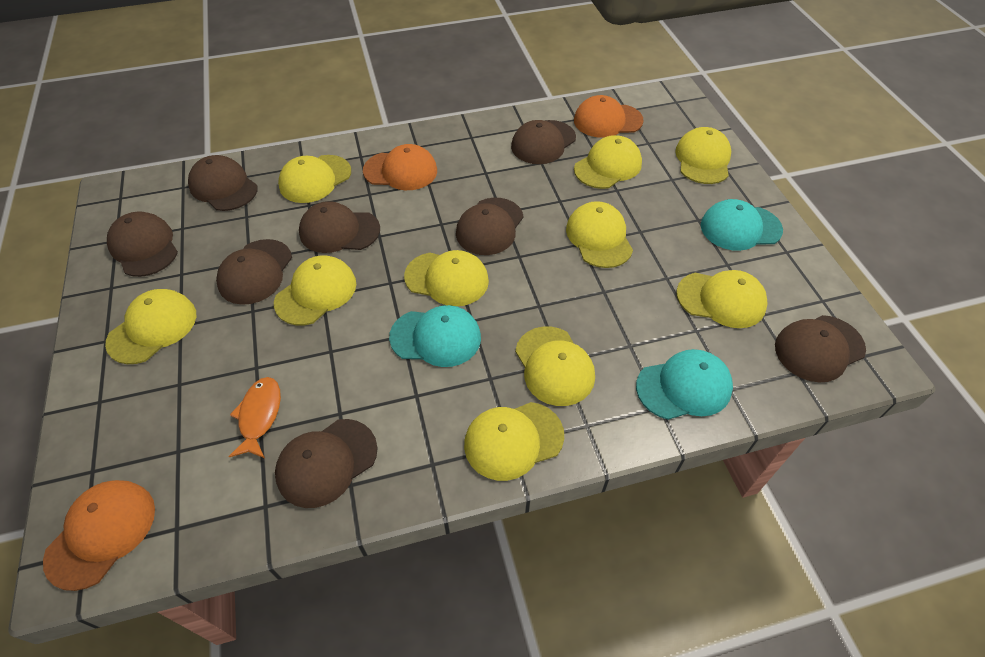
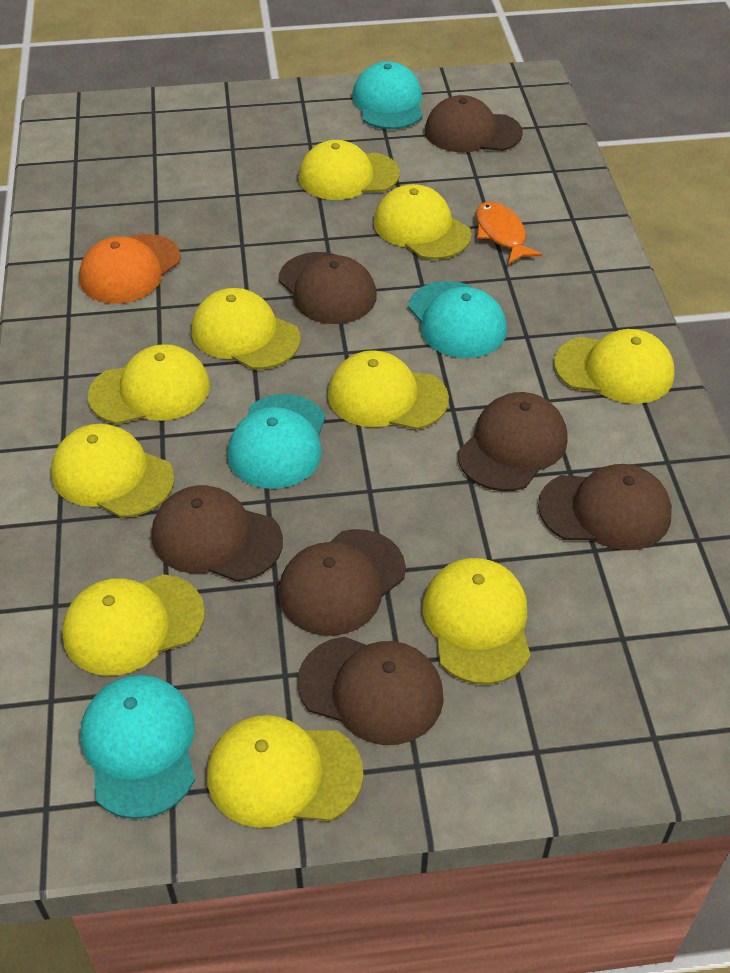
brown cap: 8 -> 7
orange cap: 3 -> 1
turquoise cap: 3 -> 4

